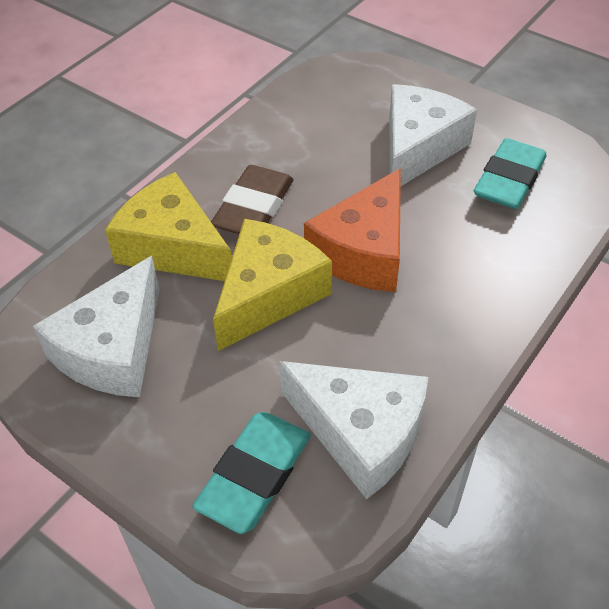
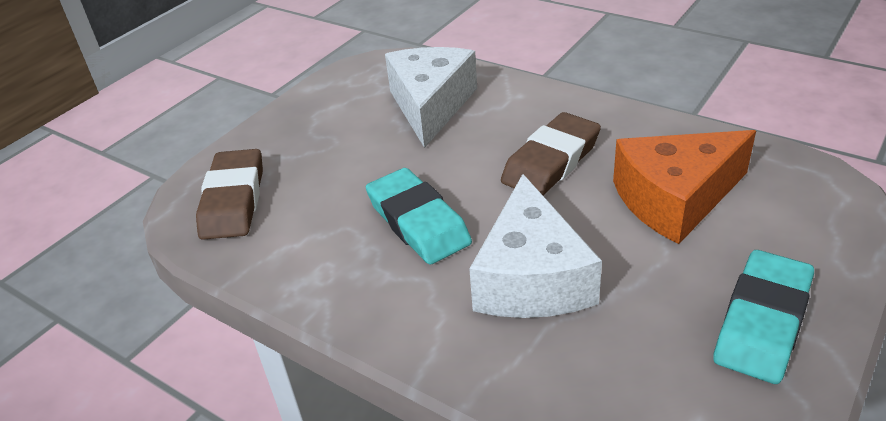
brown eraser: 1 -> 2
white cheese: 3 -> 2
yellow cheese: 2 -> 0

